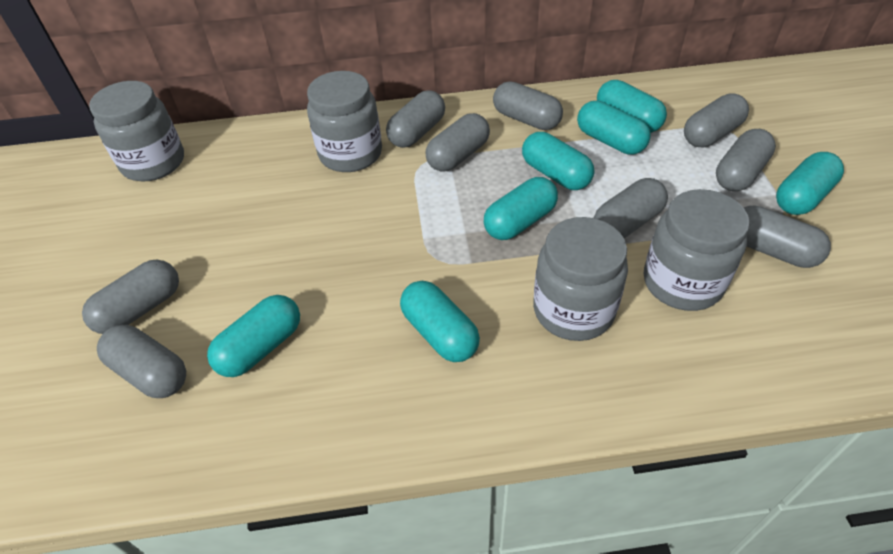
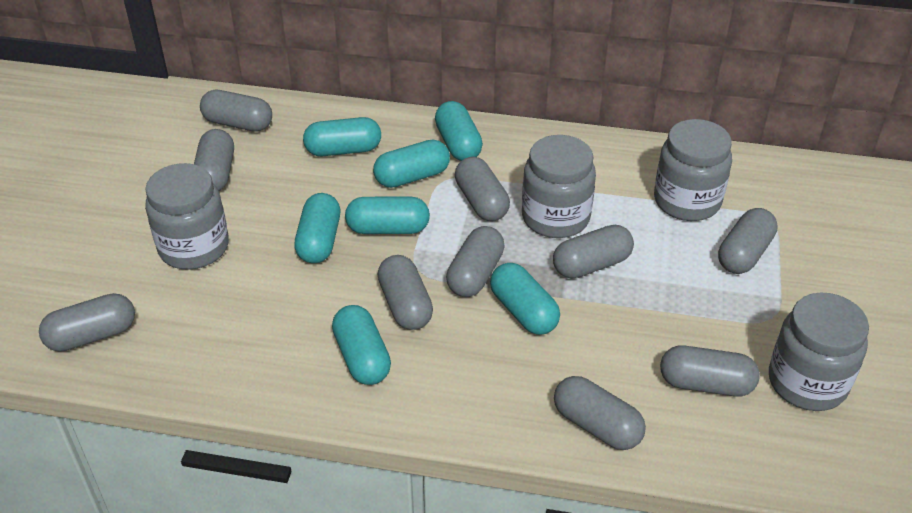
grey capsule: 9 -> 10

